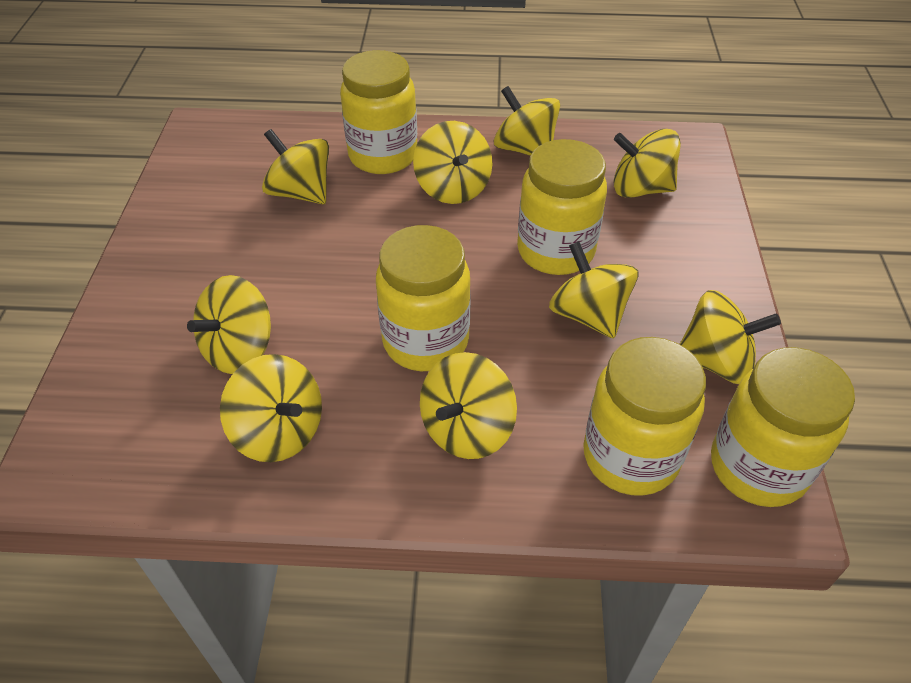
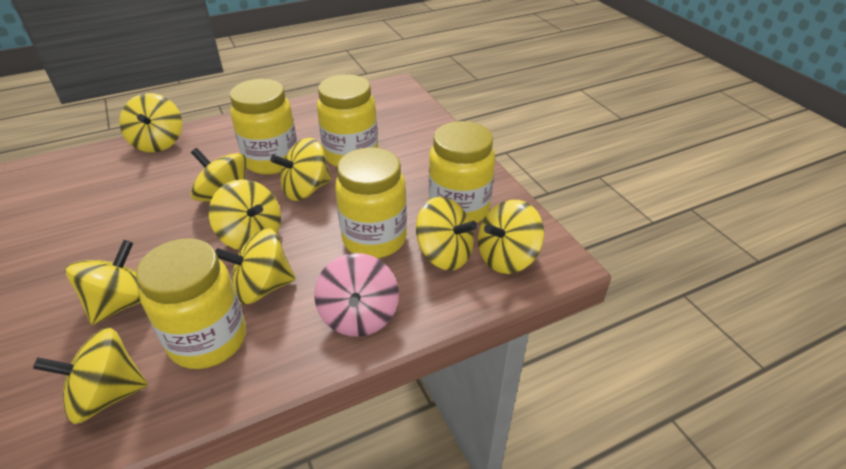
pink spinning top: 0 -> 1

